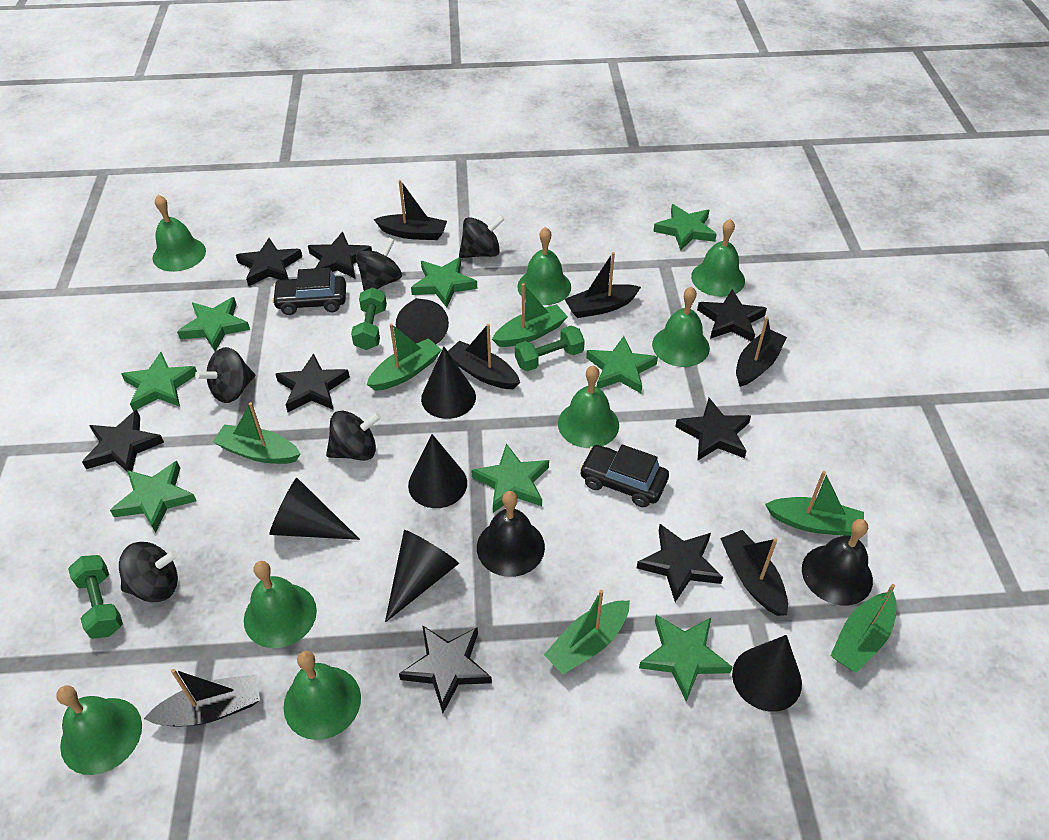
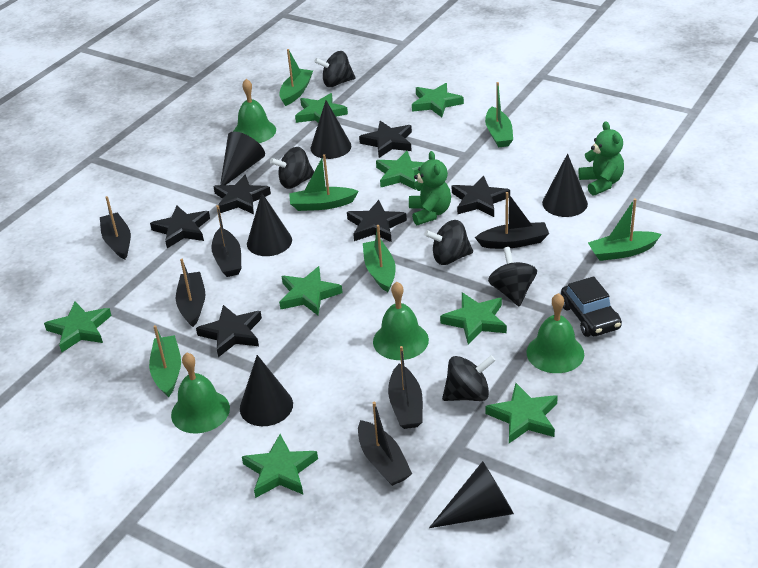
black bell: 2 -> 0
black car: 2 -> 1
black star: 8 -> 6
green bell: 8 -> 4
green dumbbell: 3 -> 0
green teddy bear: 0 -> 2

